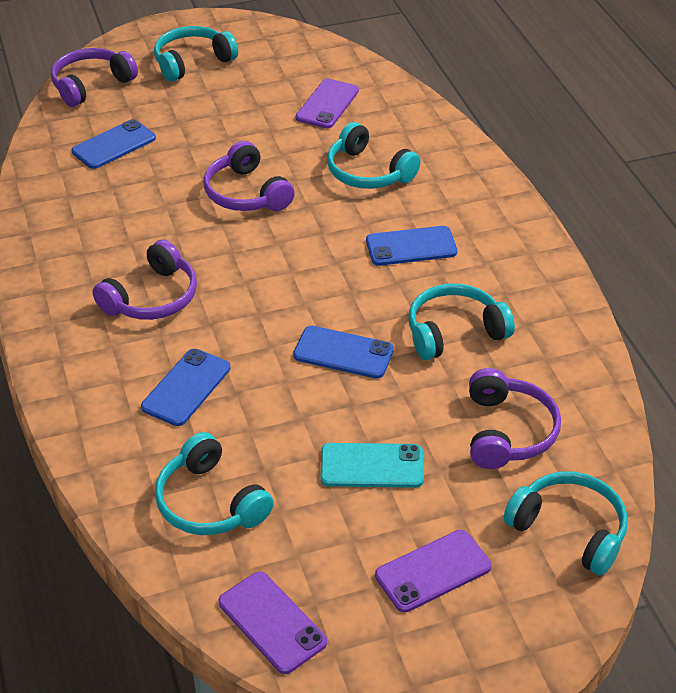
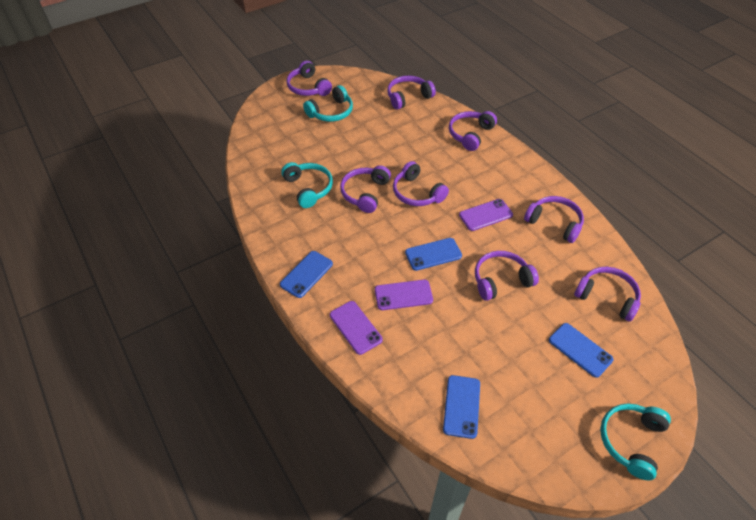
purple headphones: 4 -> 8
turquoise headphones: 5 -> 3
turquoise phone: 1 -> 0

